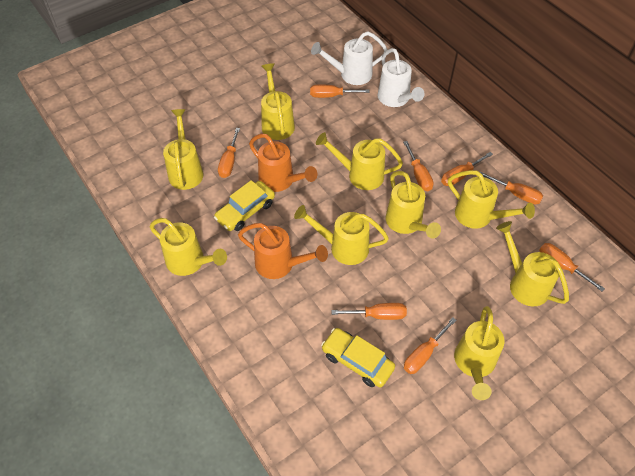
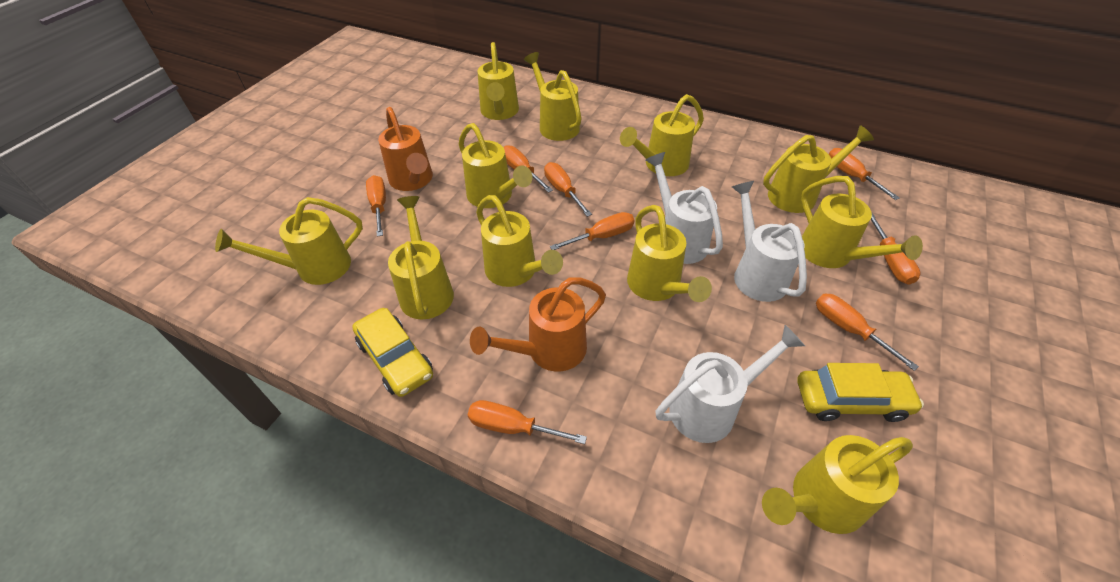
white watering can: 2 -> 3
yellow watering can: 9 -> 11

